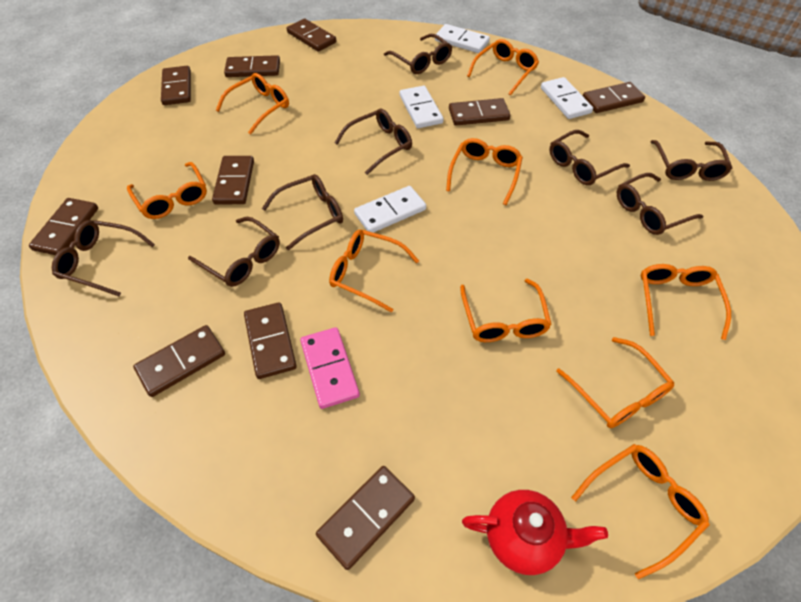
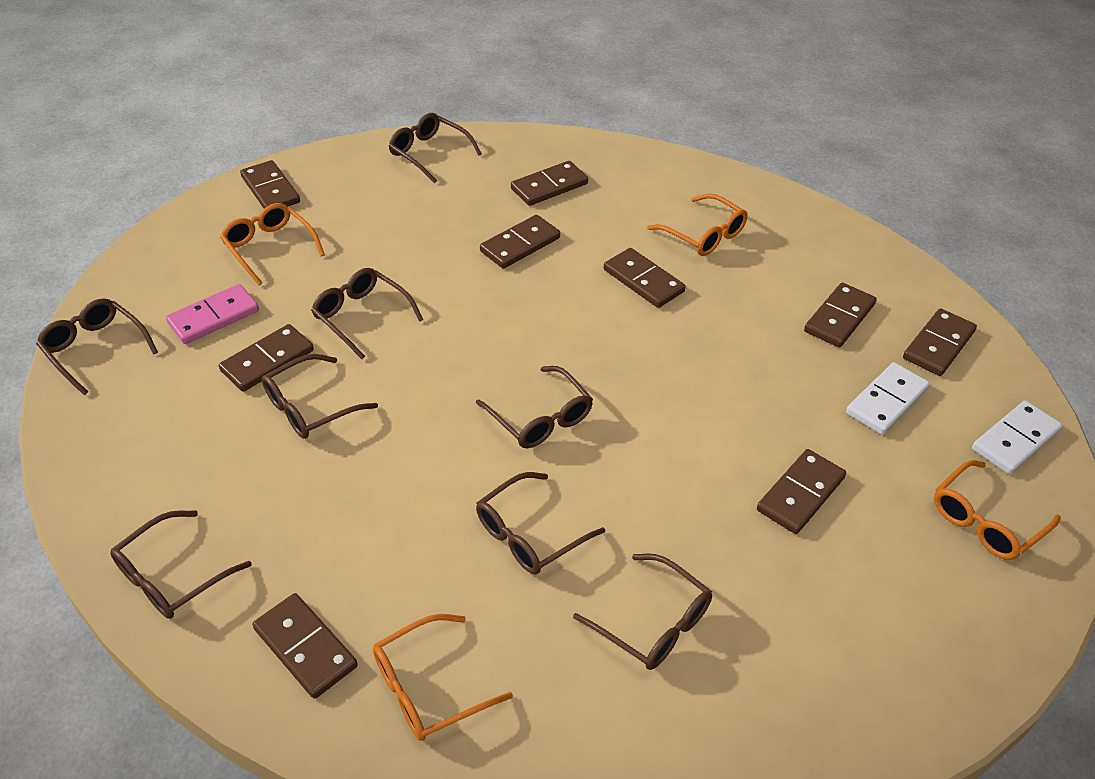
brown domino: 10 -> 9
orange glasses: 9 -> 4
red teapot: 1 -> 0
white domino: 4 -> 2

